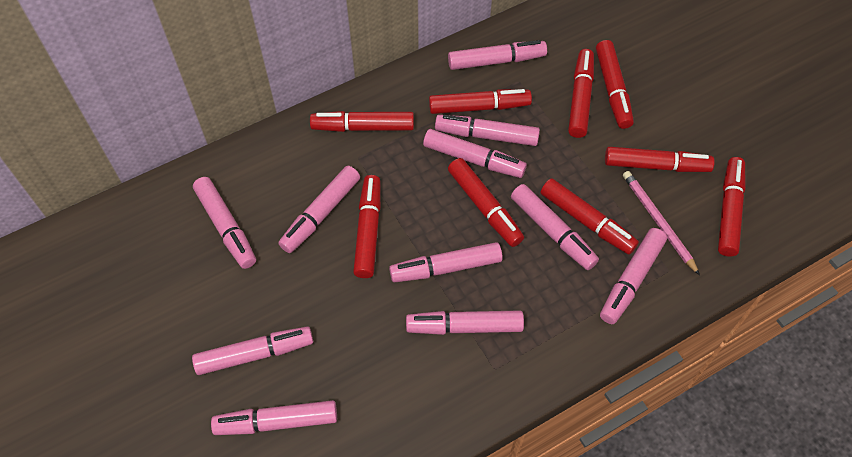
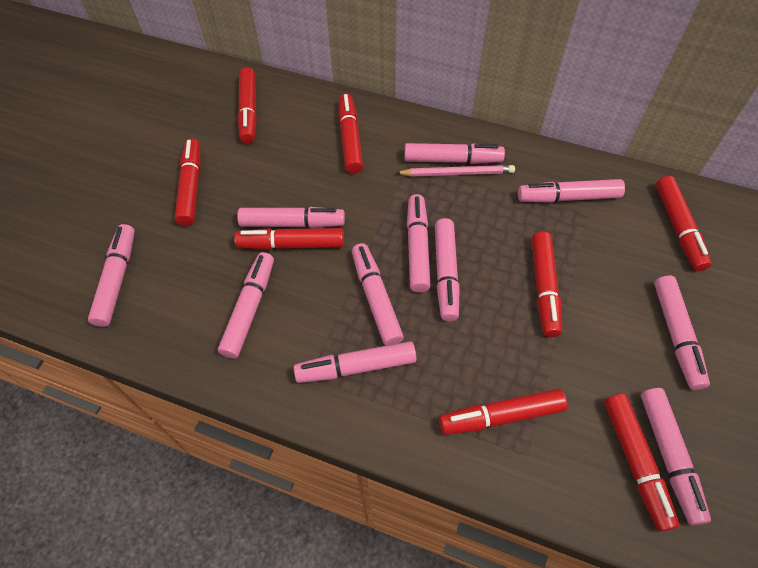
red marker: 9 -> 8

